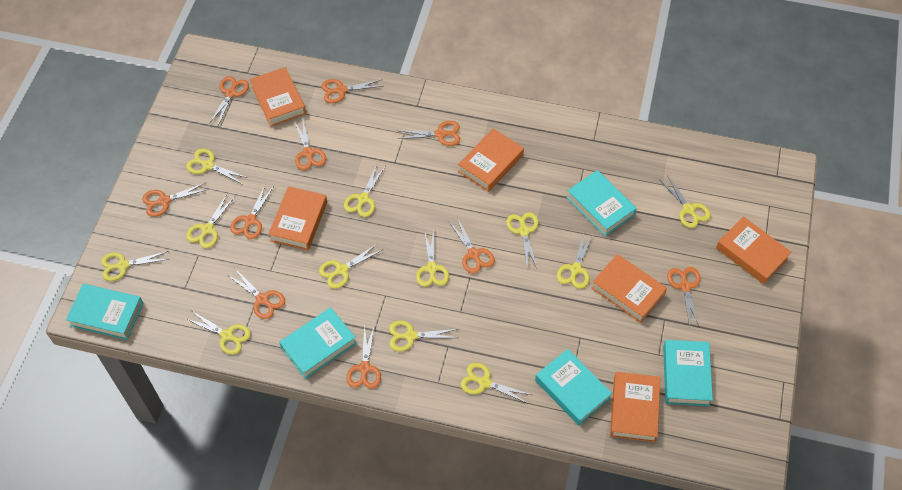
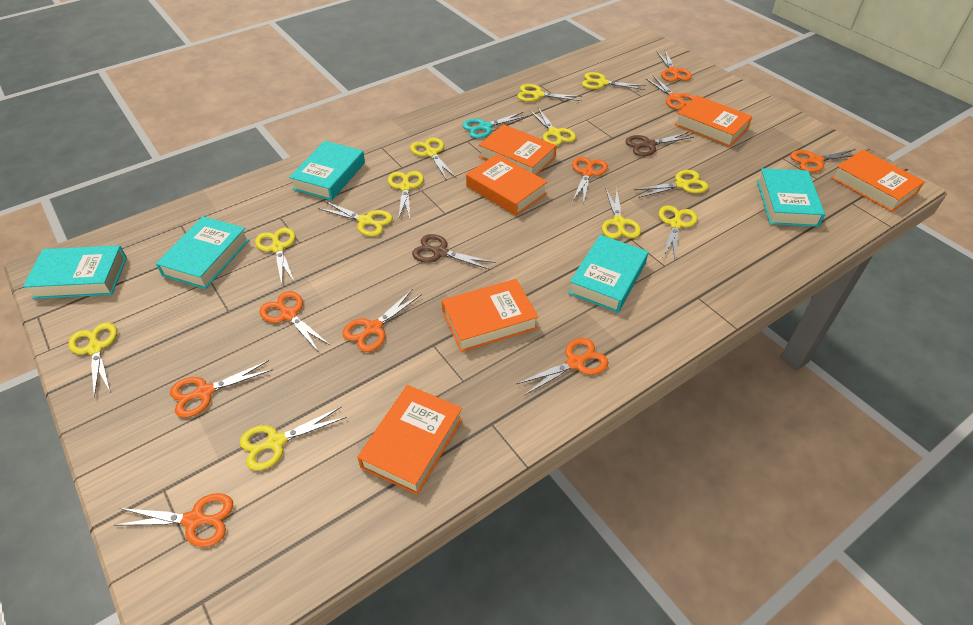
brown scissors: 0 -> 2
orange scissors: 10 -> 9
turquoise scissors: 0 -> 1

